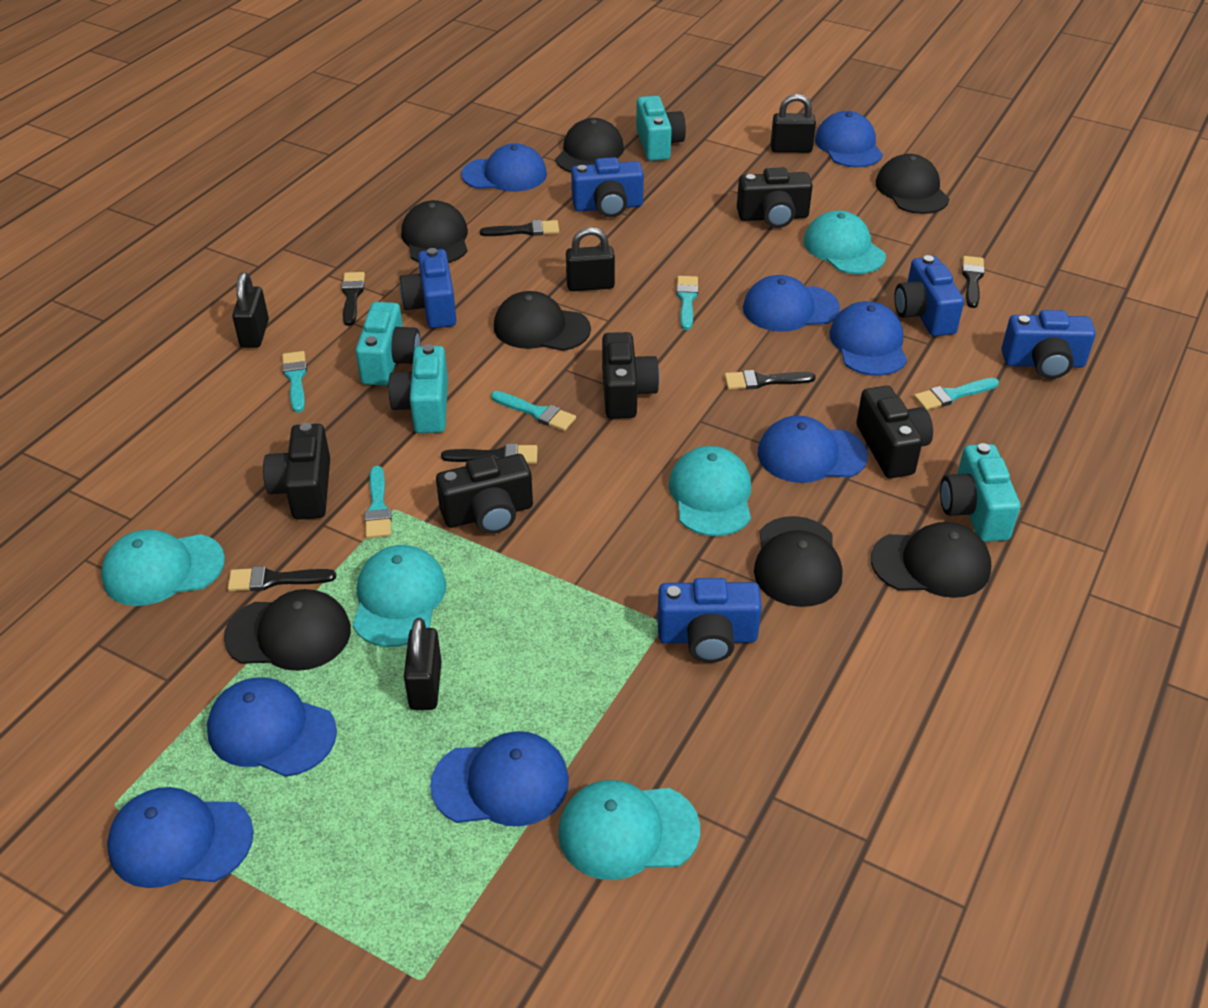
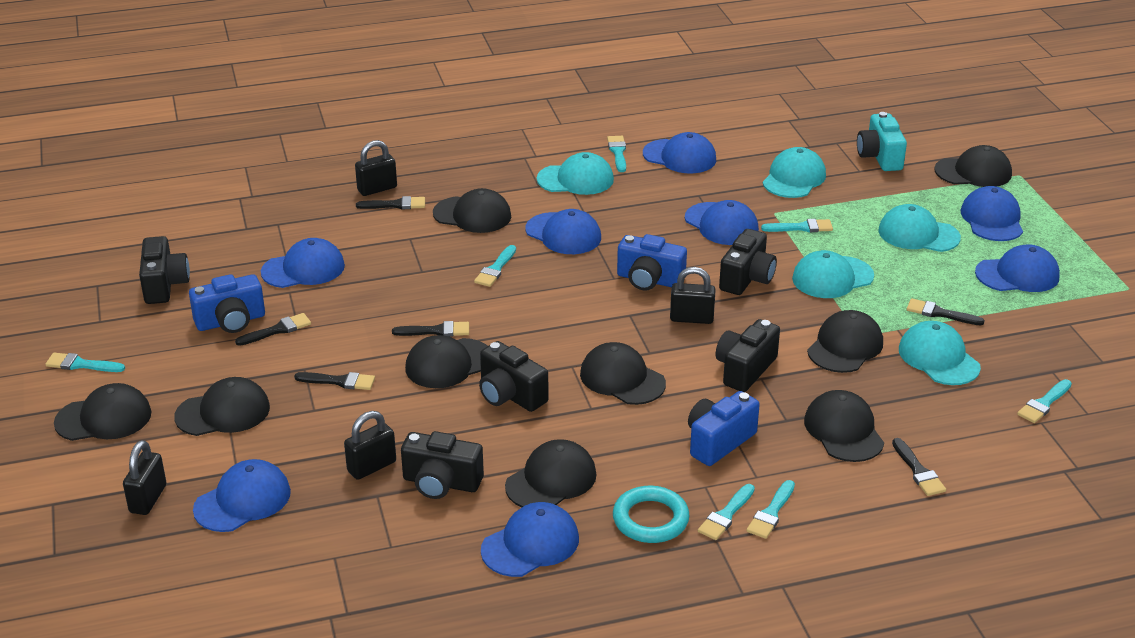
black cap: 7 -> 9
blue camera: 5 -> 3
turquoise brush: 5 -> 7
turquoise camera: 4 -> 1
turquoise ring: 0 -> 1

